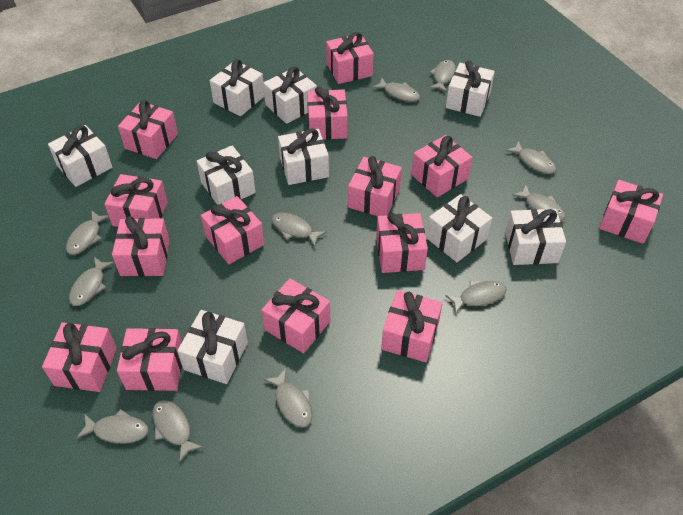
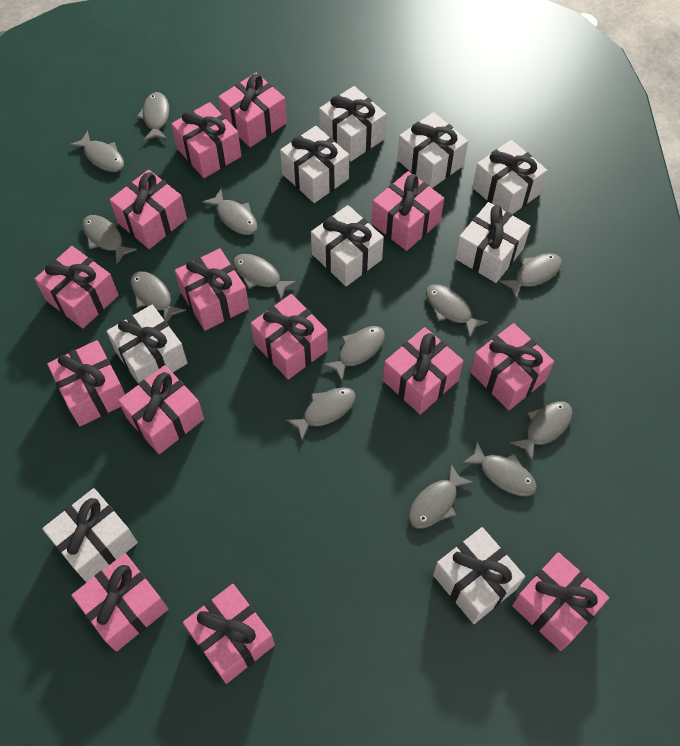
grey fish: 11 -> 13

